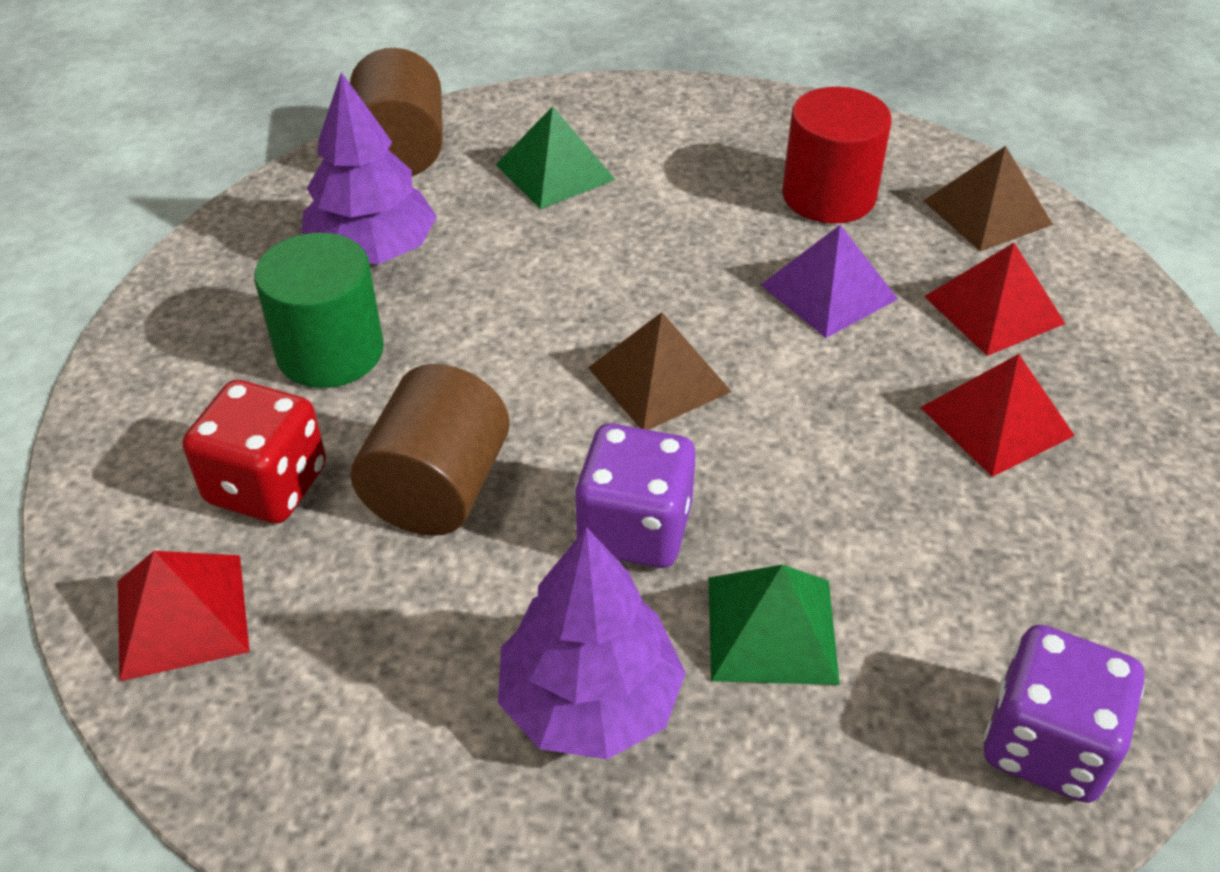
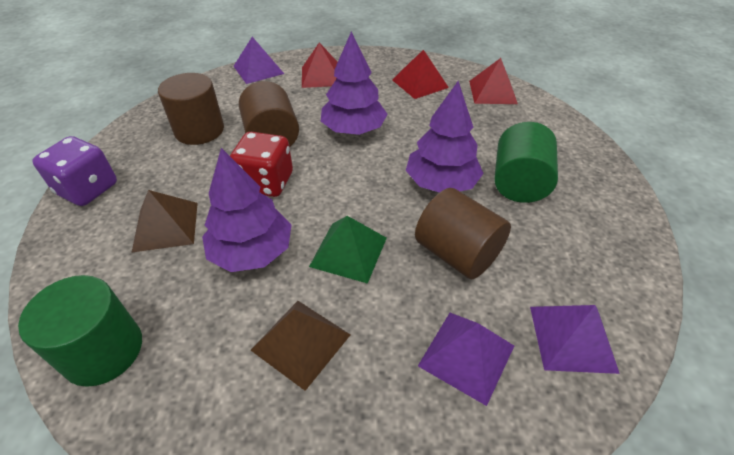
brown cylinder: 2 -> 3
green cylinder: 1 -> 2
green pyramid: 2 -> 1
purple dice: 2 -> 1
purple pyramid: 1 -> 3
purple tree: 2 -> 3
red cylinder: 1 -> 0

